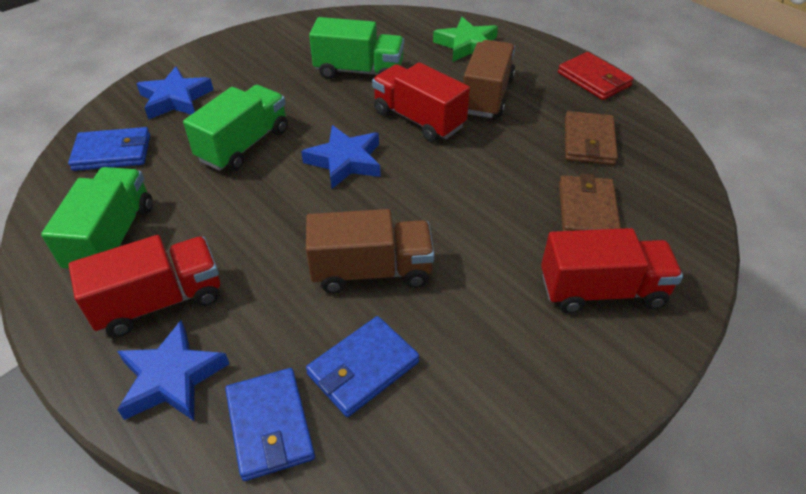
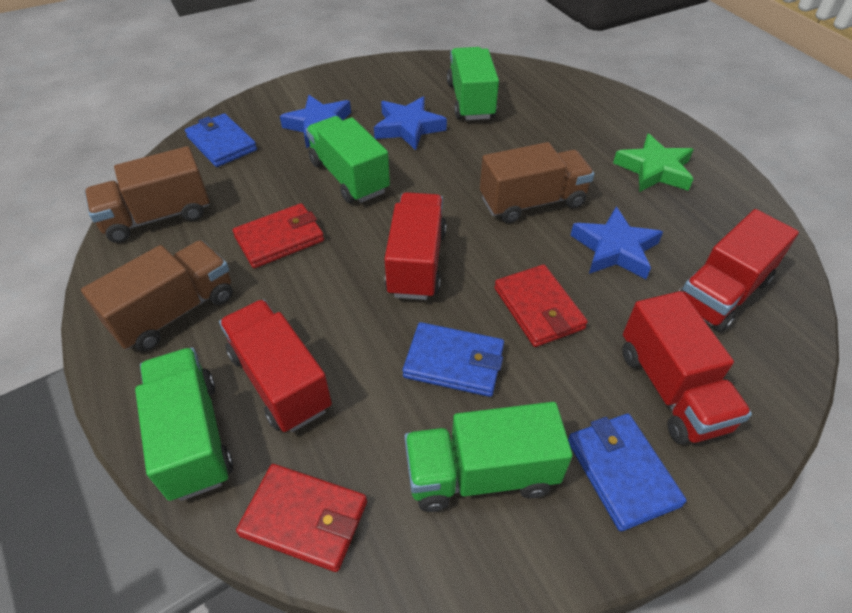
brown truck: 2 -> 3
brown wallet: 2 -> 0
green truck: 3 -> 4
red truck: 3 -> 4
red wallet: 1 -> 3

